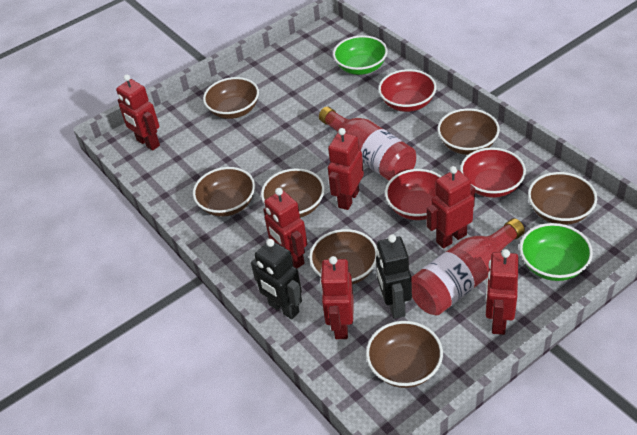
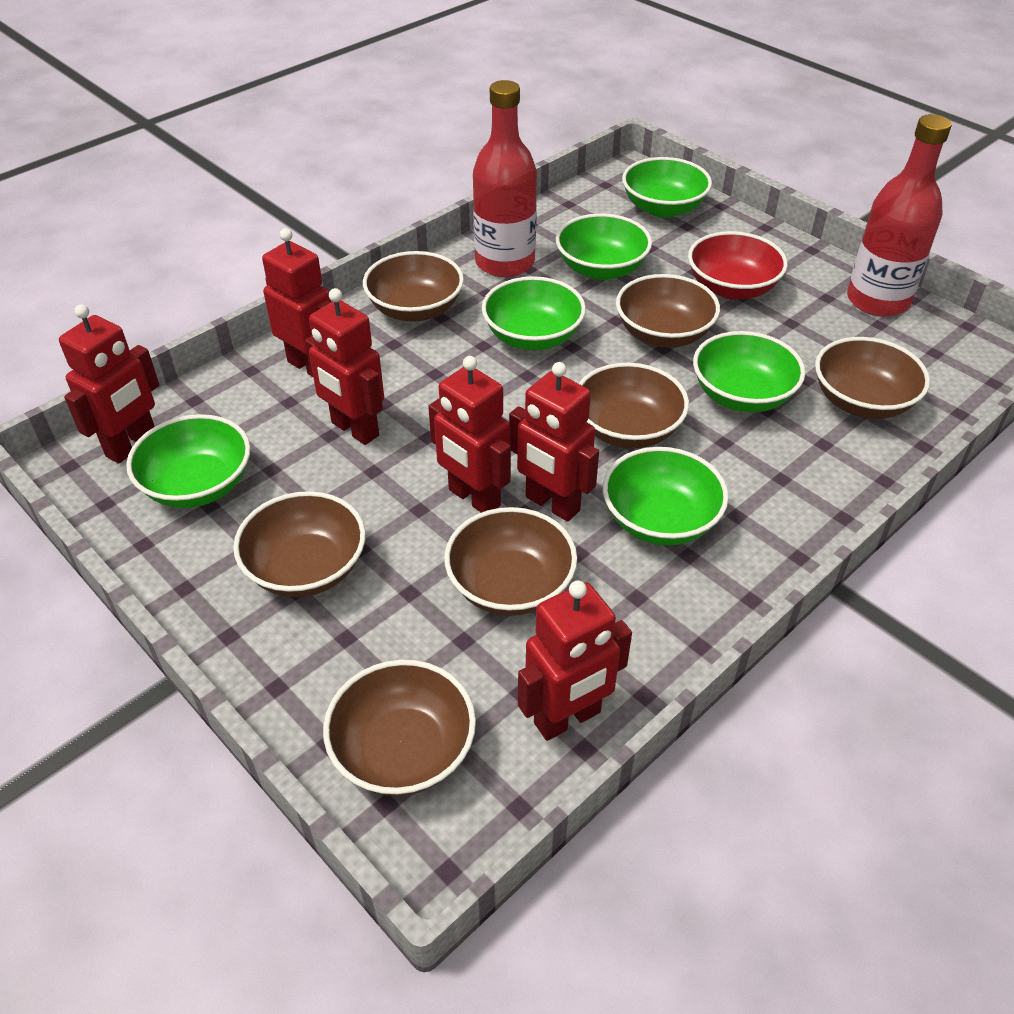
black robot: 2 -> 0
green bowl: 2 -> 6
red bowl: 3 -> 1

